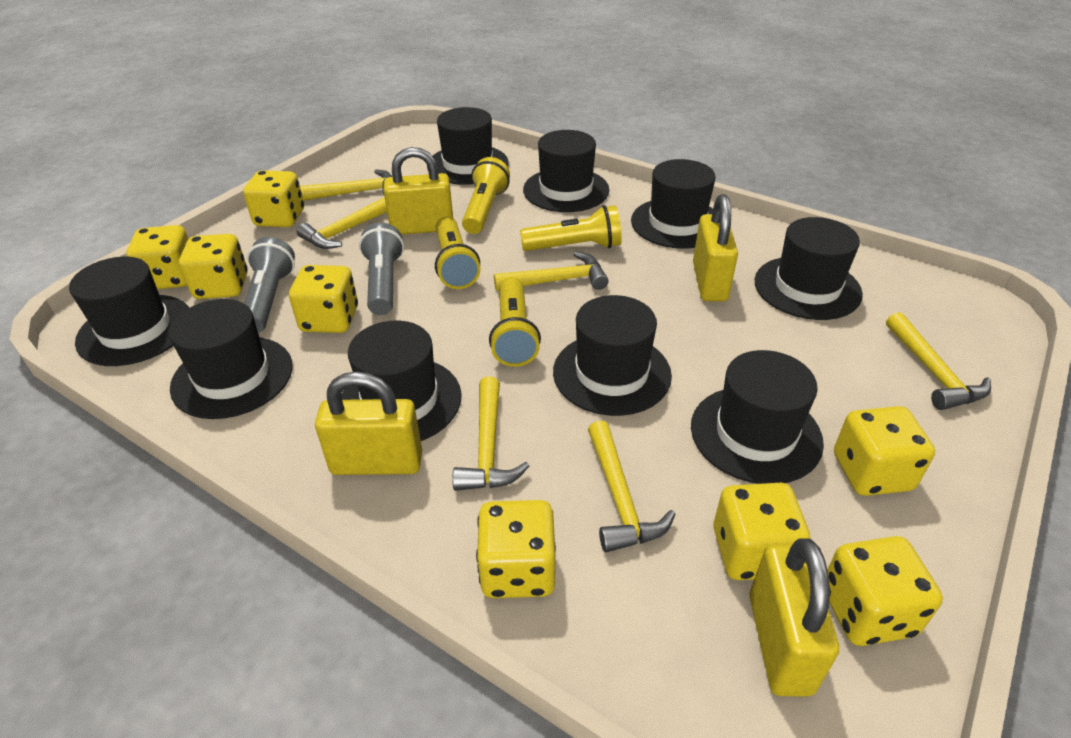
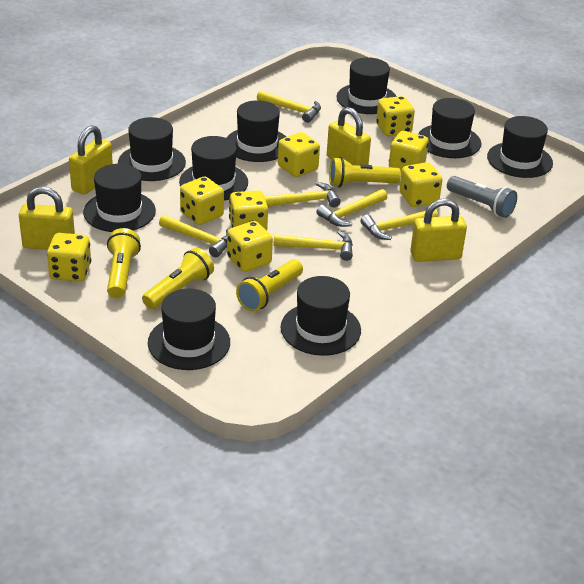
grey flashlight: 2 -> 1

